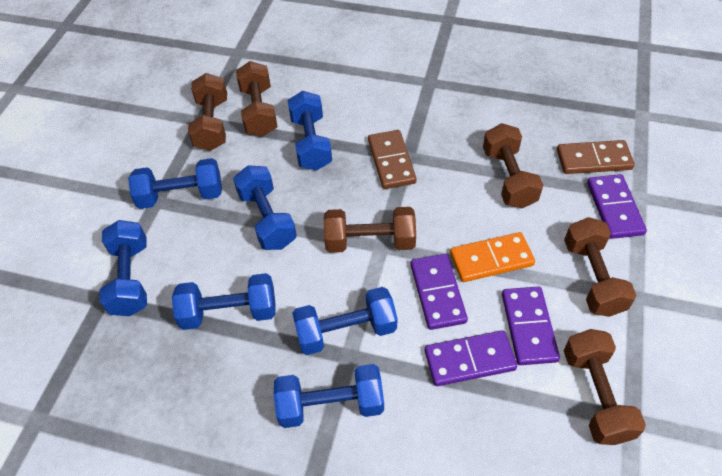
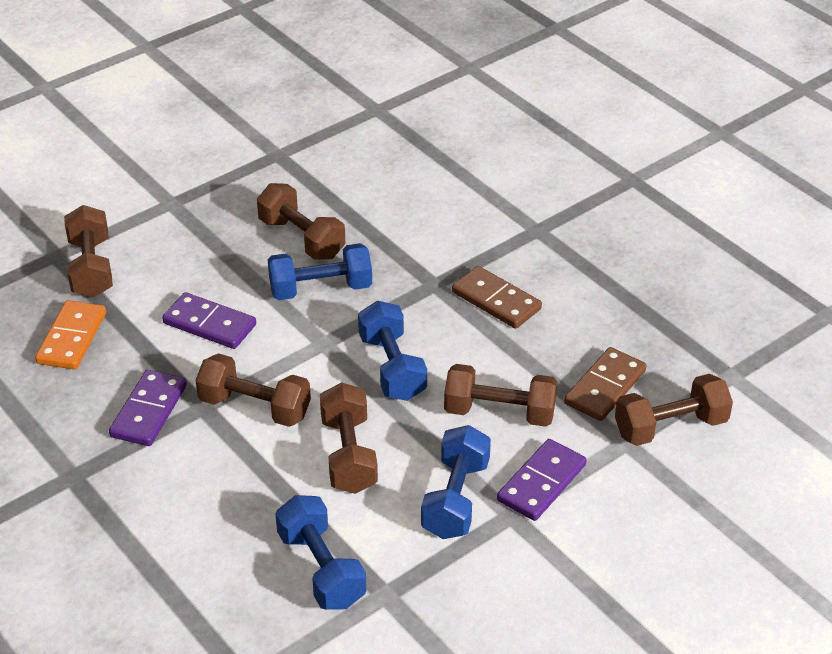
blue dumbbell: 7 -> 4
purple domino: 4 -> 3

